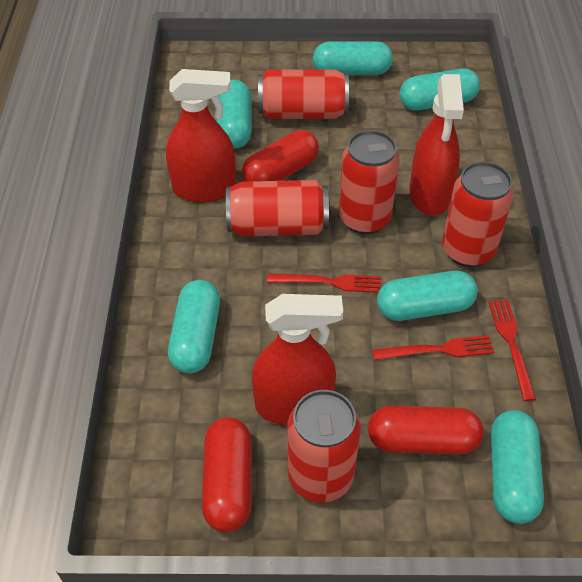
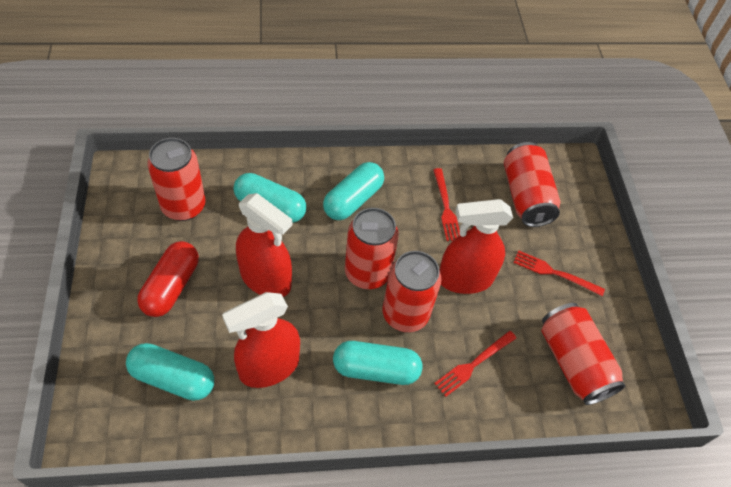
red capsule: 3 -> 1
turquoise capsule: 6 -> 4

